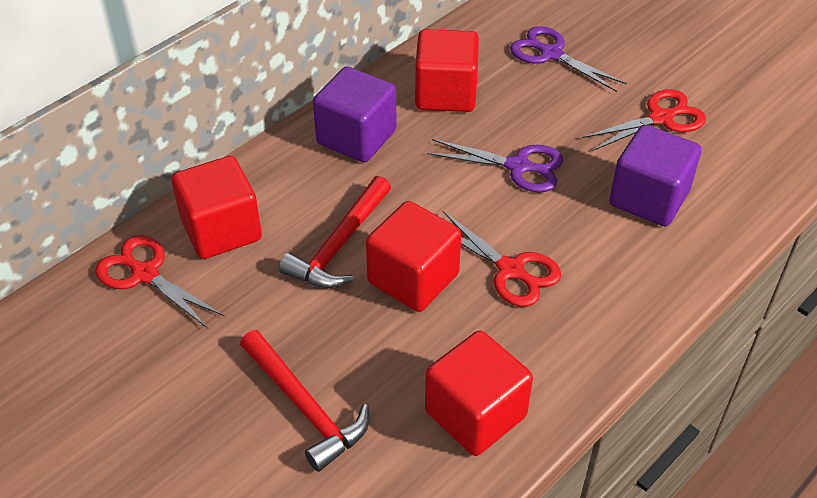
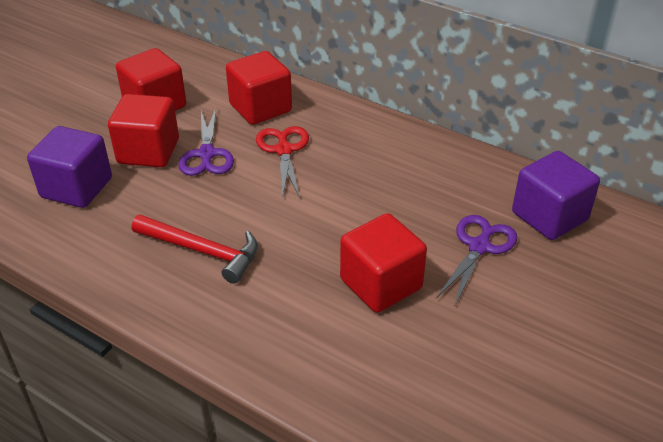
red hammer: 2 -> 1
red scissors: 3 -> 1

